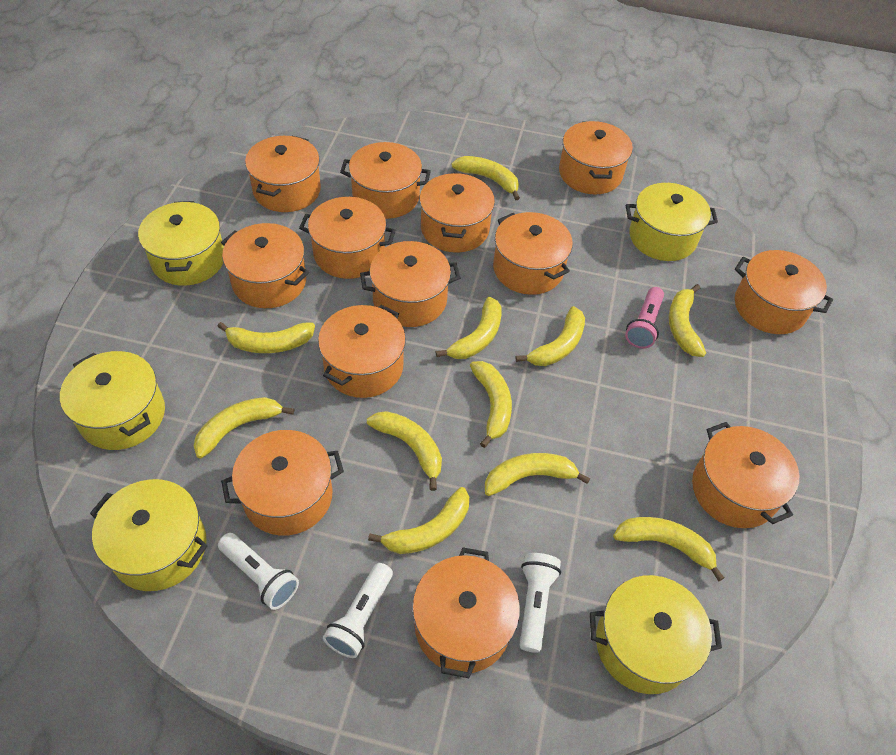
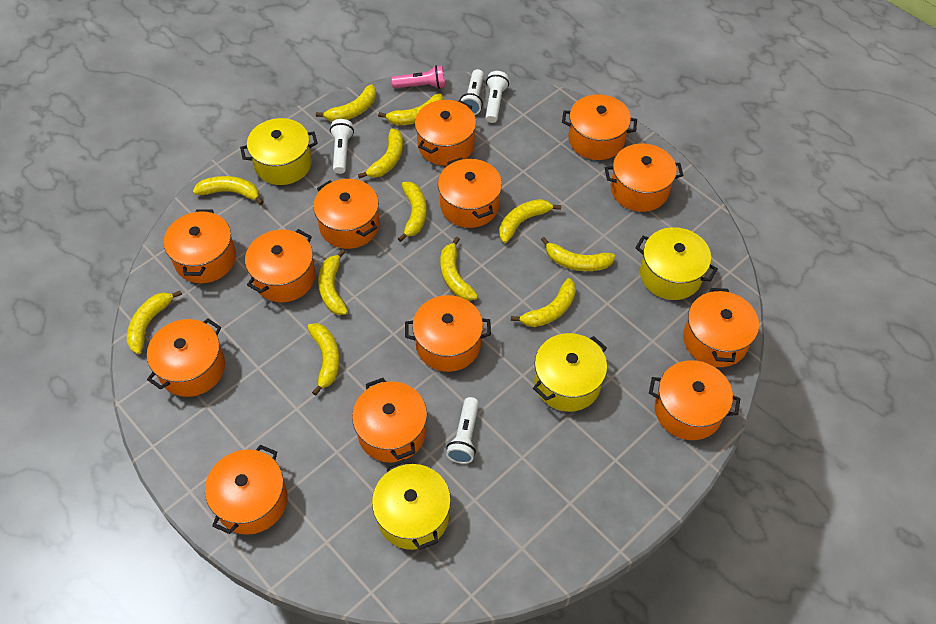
white flashlight: 3 -> 4
yellow banana: 11 -> 12
yellow pot: 5 -> 4

